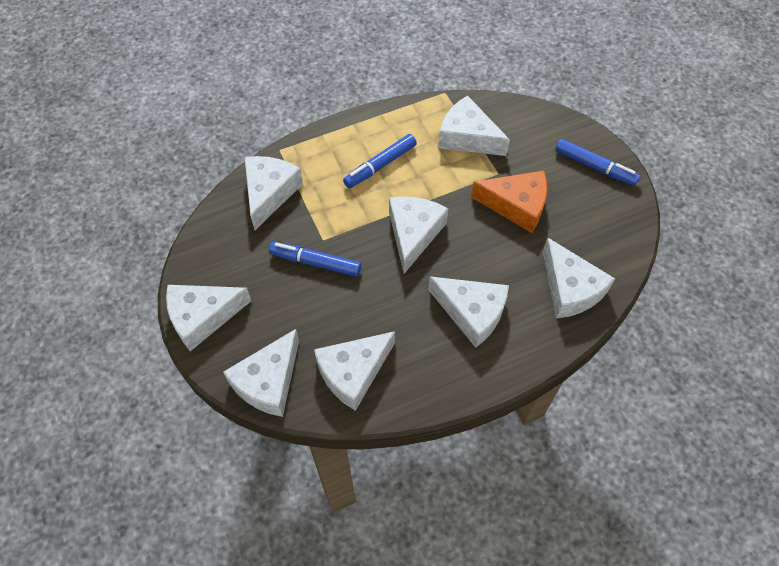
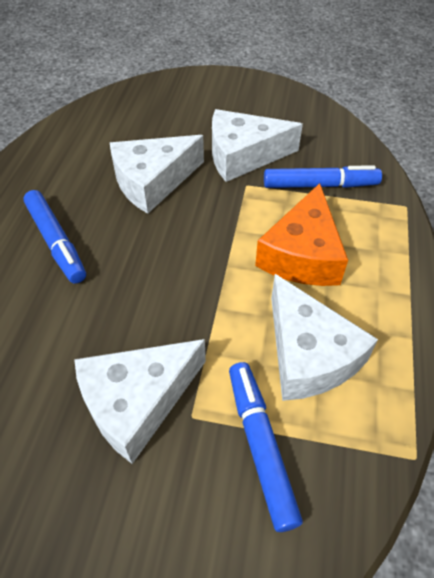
white cheese: 8 -> 4

